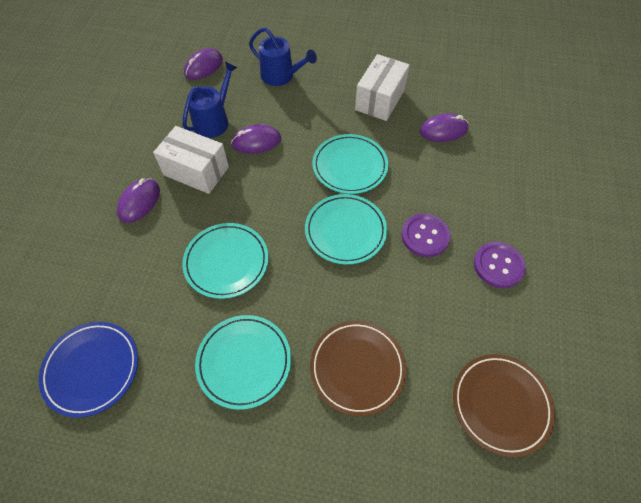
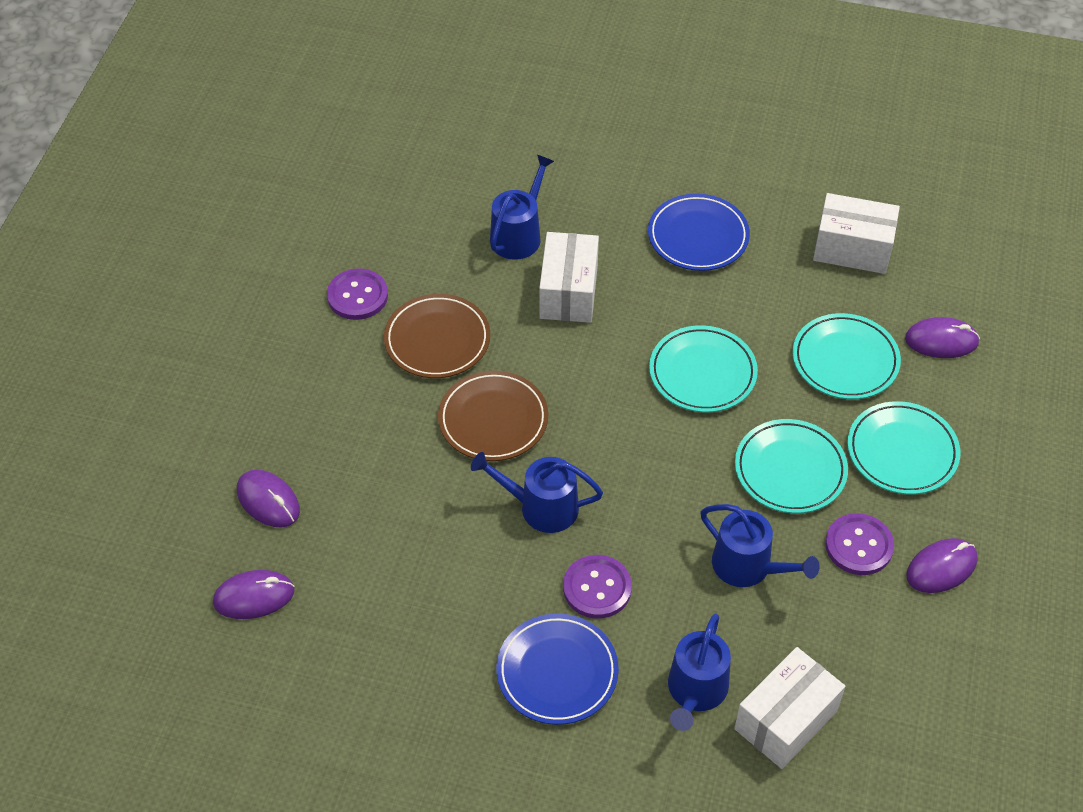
blue plate: 1 -> 2
blue watering can: 2 -> 4
purple button: 2 -> 3
white box: 2 -> 3

